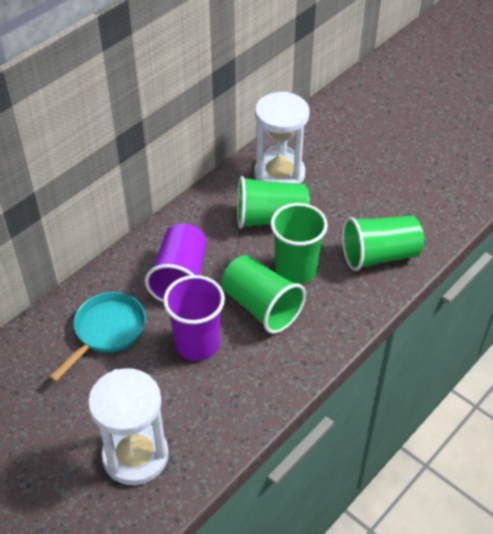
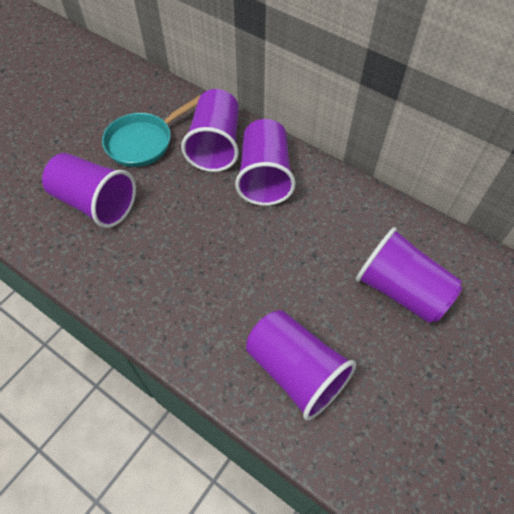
green cup: 4 -> 0
purple cup: 2 -> 5
white hourglass: 2 -> 0

